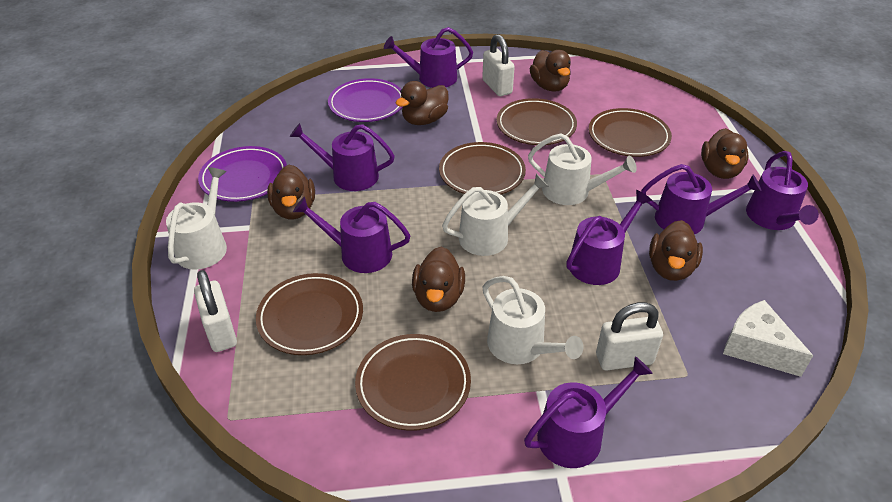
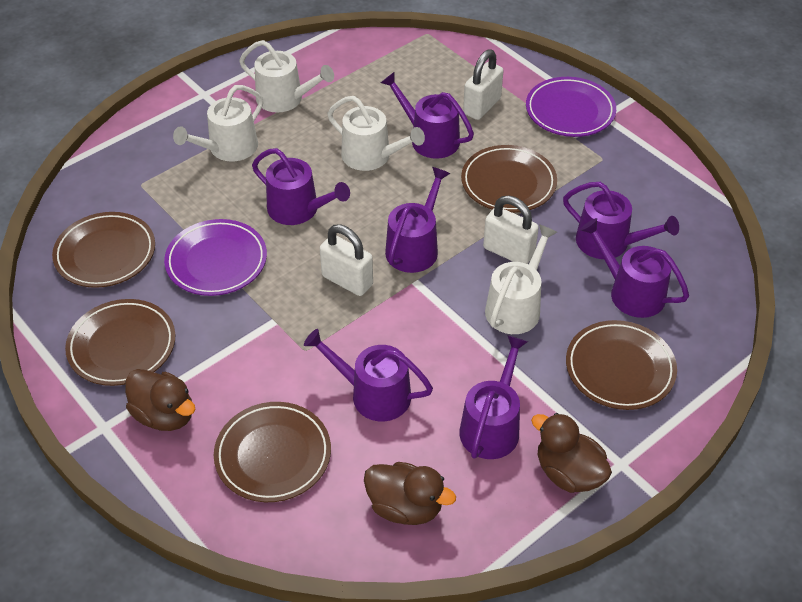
brown duck: 6 -> 3
white cheese: 1 -> 0

